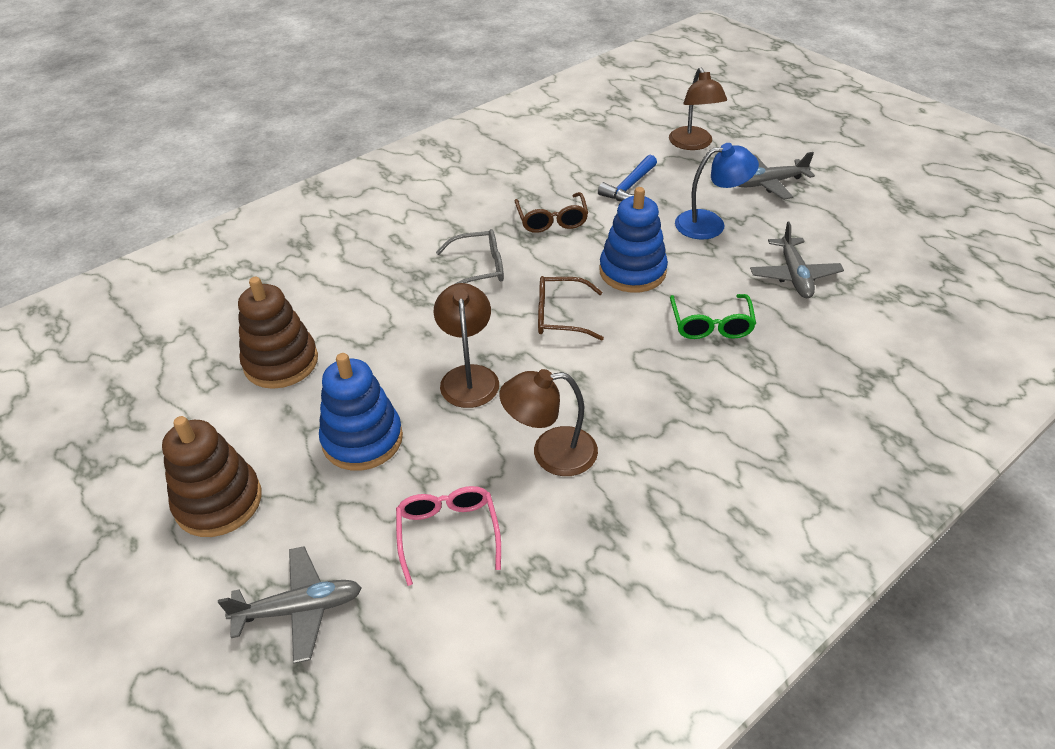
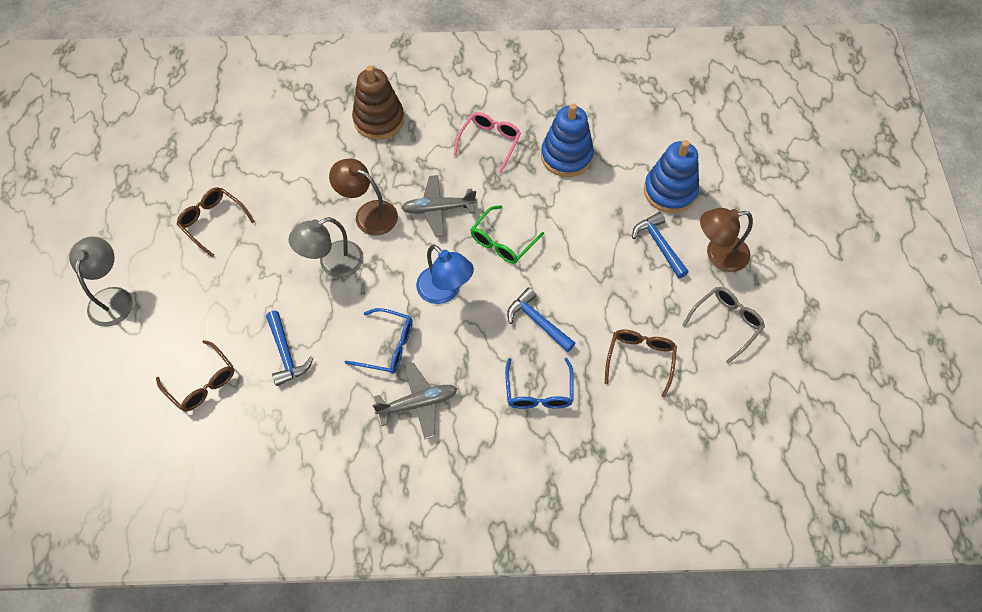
blue glasses: 0 -> 2
blue hammer: 1 -> 3
brown glasses: 2 -> 3
brown lamp: 3 -> 2
brown stacking toy: 2 -> 1
grey lamp: 0 -> 2
grey plane: 3 -> 2

